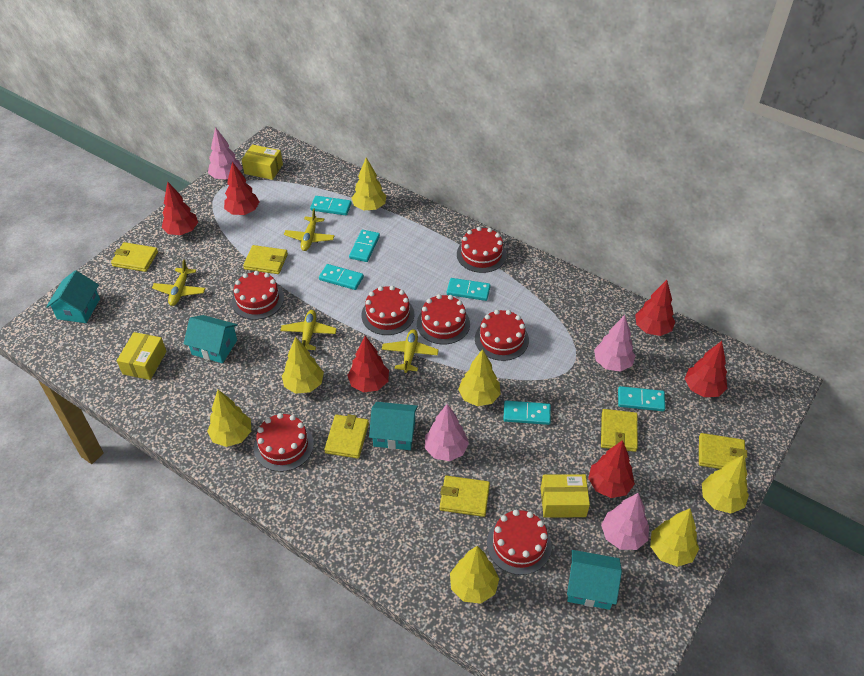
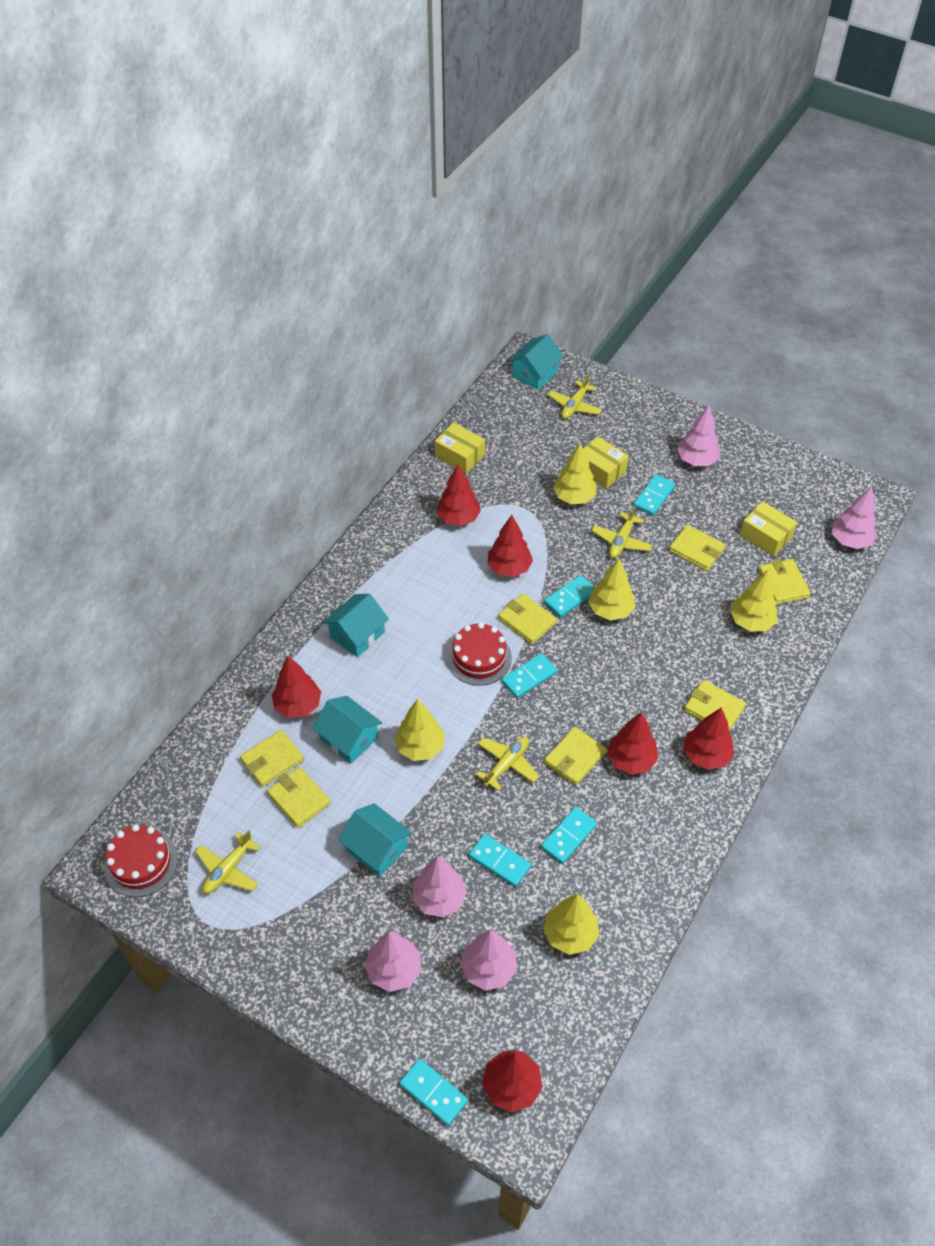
pink tree: 4 -> 5
red cake: 7 -> 2
yellow tree: 7 -> 5
yellow wallet: 6 -> 7

